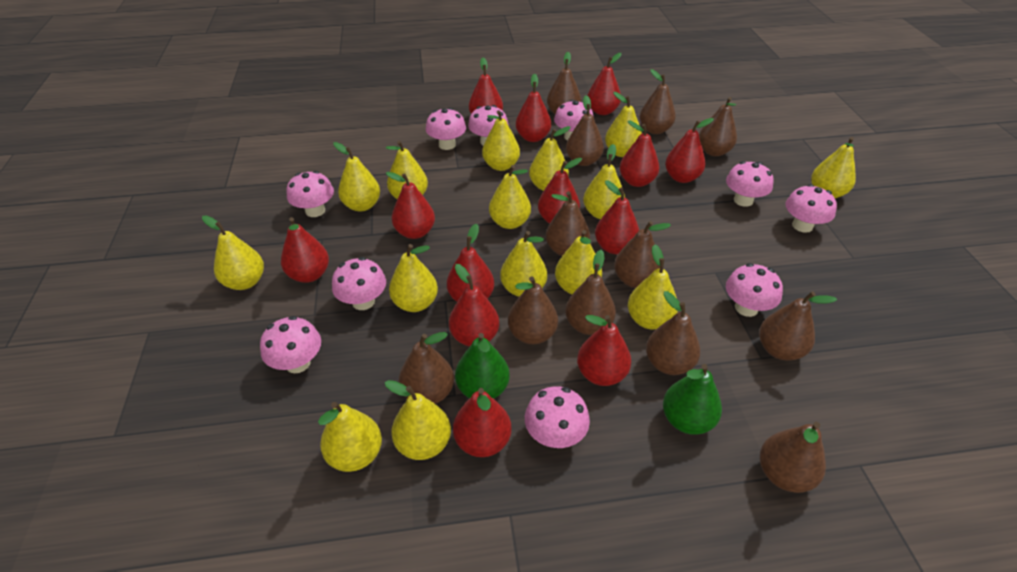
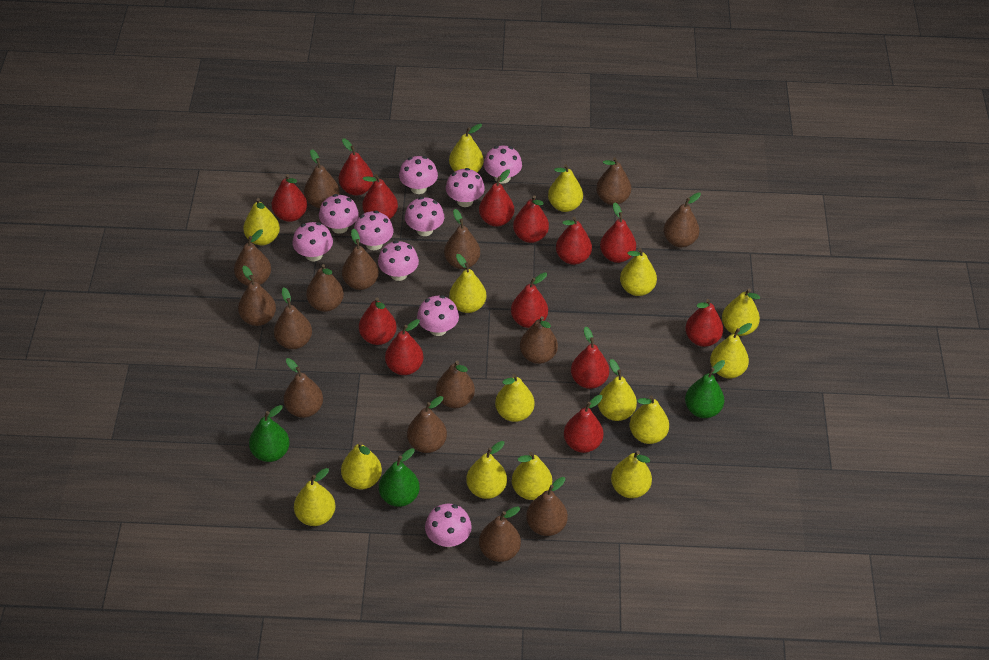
brown pear: 12 -> 15
green pear: 2 -> 3

